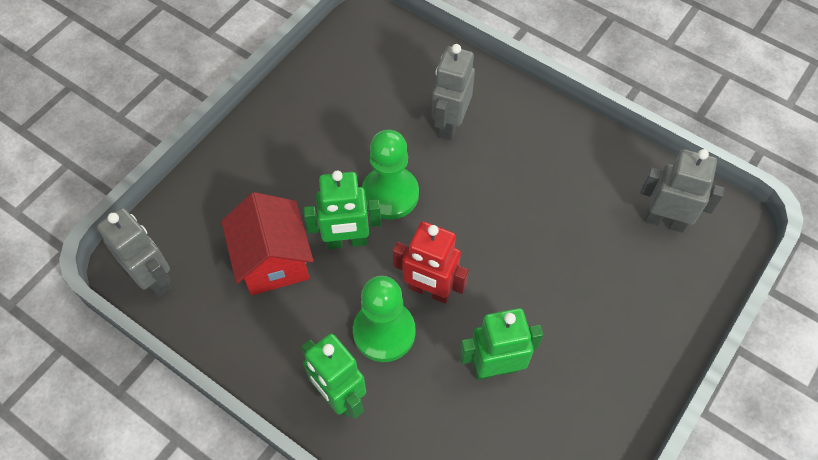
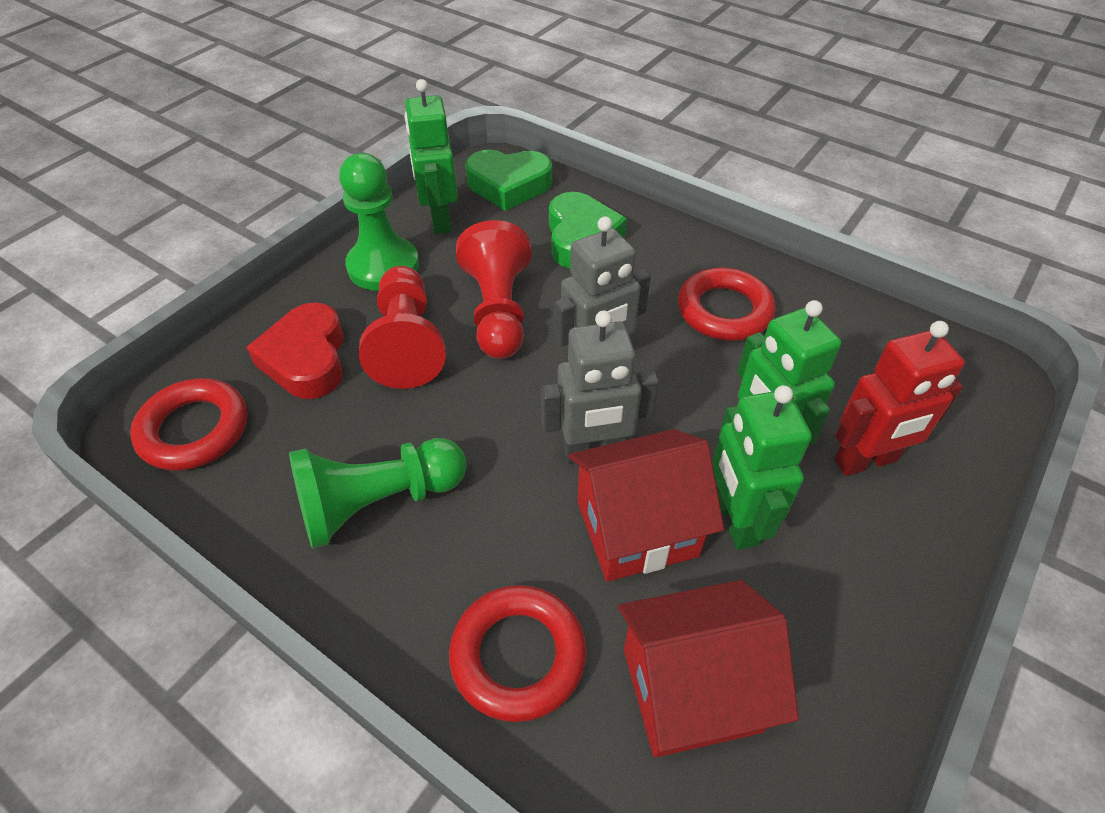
green heart: 0 -> 2
grey robot: 3 -> 2
red heart: 0 -> 1
red house: 1 -> 2
red pawn: 0 -> 2
red ring: 0 -> 3

